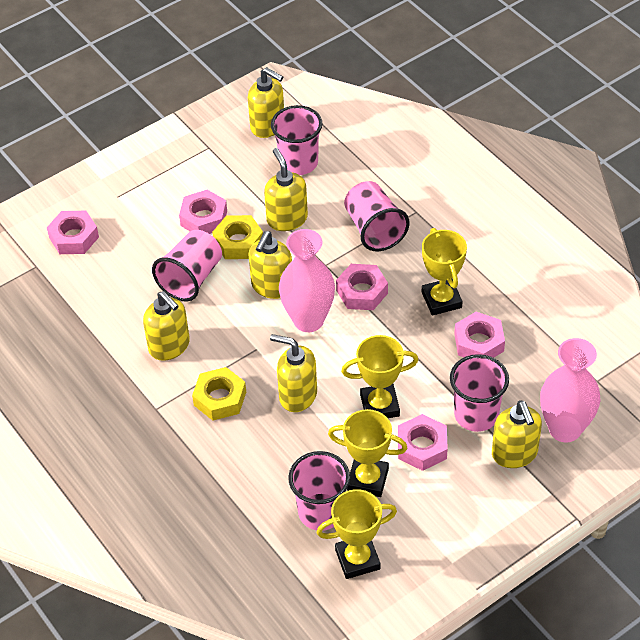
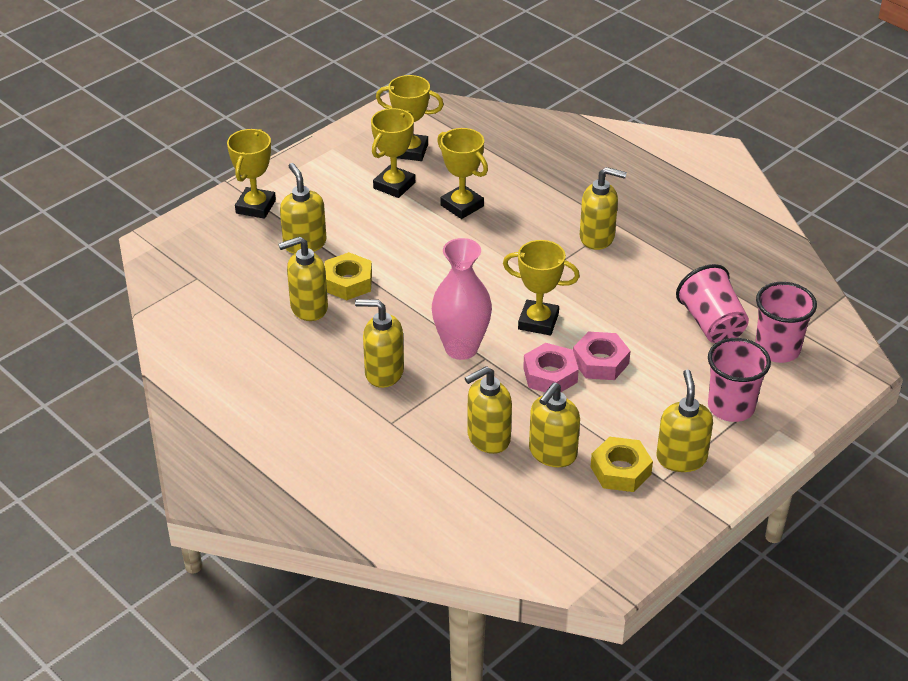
pink cup: 5 -> 3
pink nut: 5 -> 2
pink vase: 2 -> 1
yellow soap dispenser: 6 -> 7
yellow trophy: 4 -> 5

